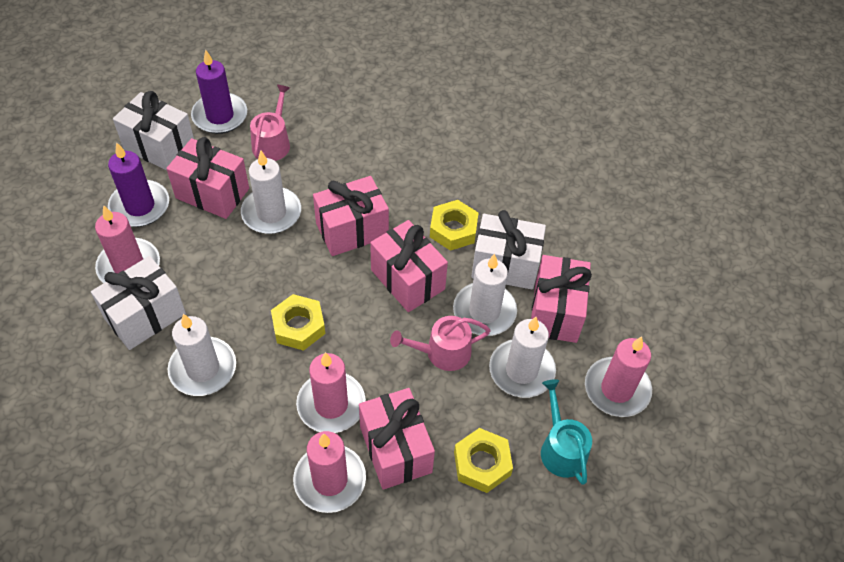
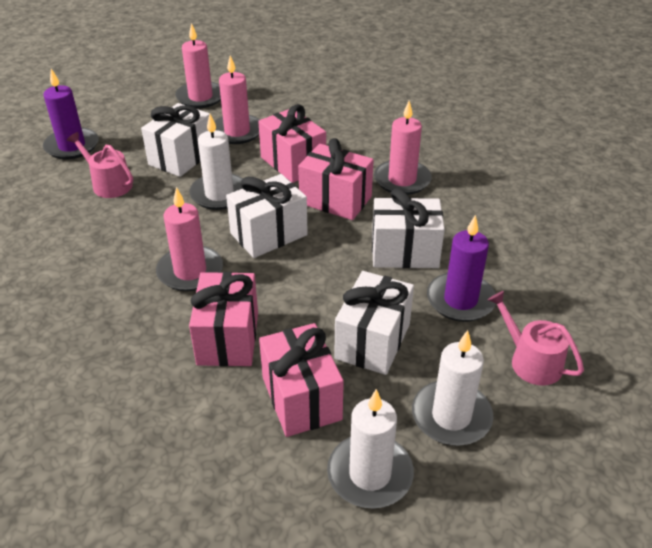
pink gift: 5 -> 4
turquoise watering can: 1 -> 0
white candle: 4 -> 3
white gift: 3 -> 4
yellow nut: 3 -> 0

